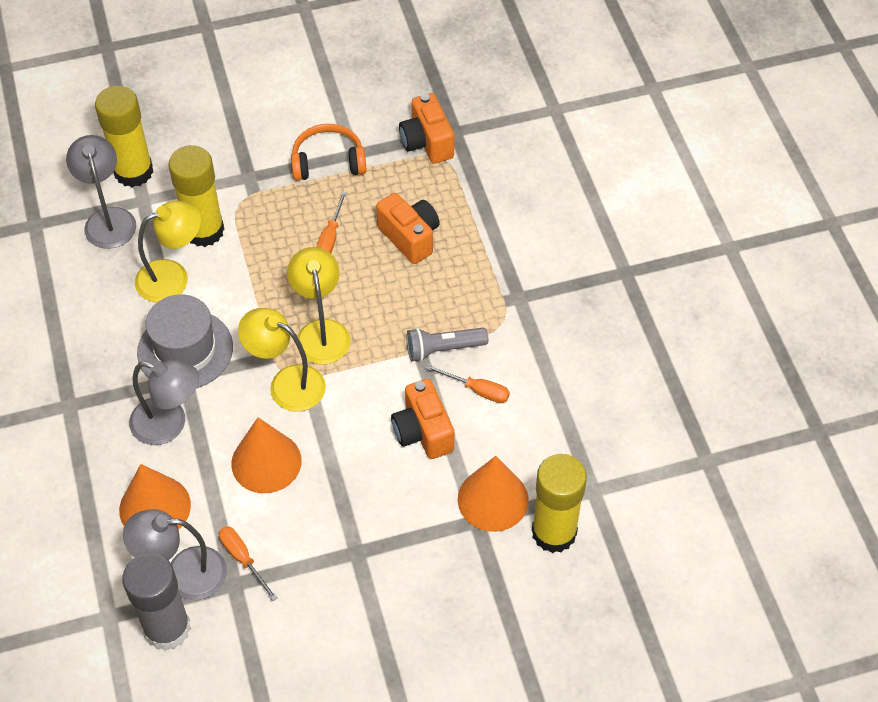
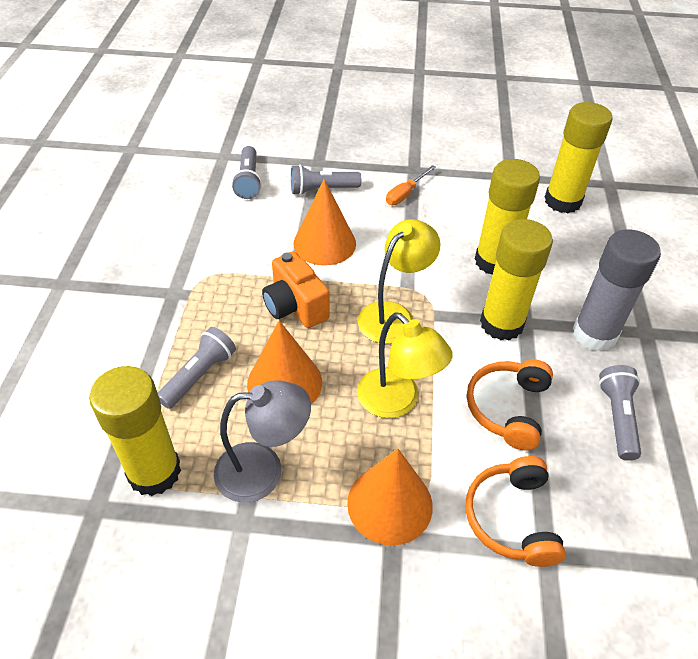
grey flashlight: 1 -> 4
grey hat: 1 -> 0
grey lamp: 3 -> 1
orange camera: 3 -> 1
orange headphones: 1 -> 2
orange screwdriver: 3 -> 1
yellow glue stick: 3 -> 4
yellow lamp: 3 -> 2

